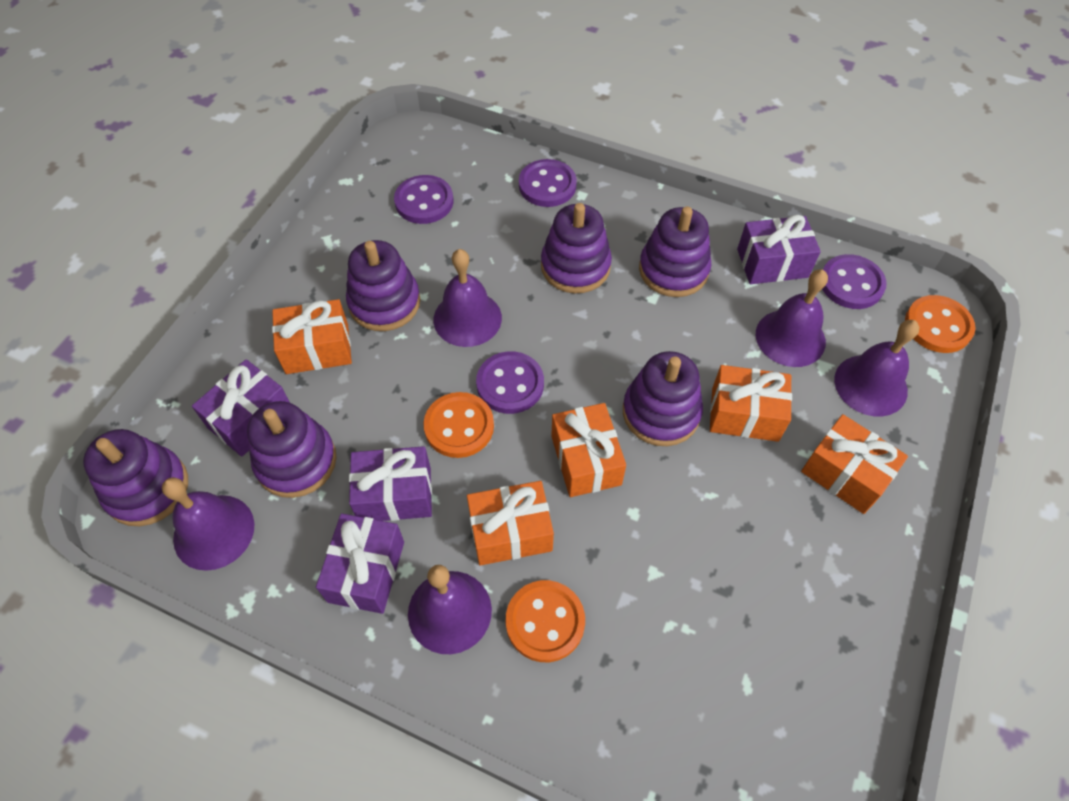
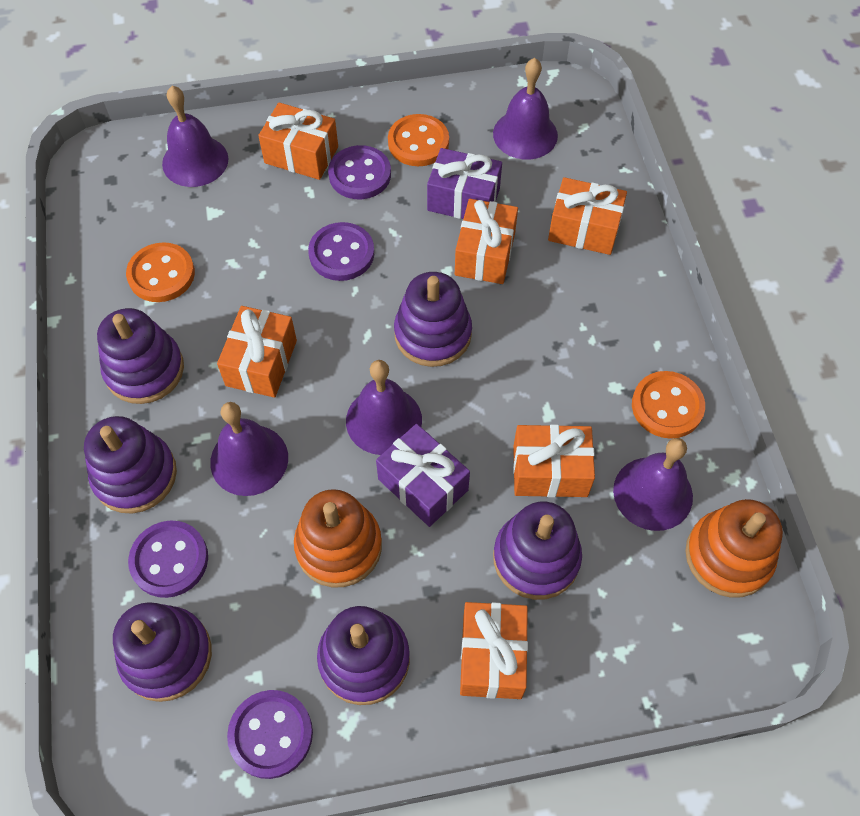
orange gift: 5 -> 6
orange stacking toy: 0 -> 2
purple gift: 4 -> 2

